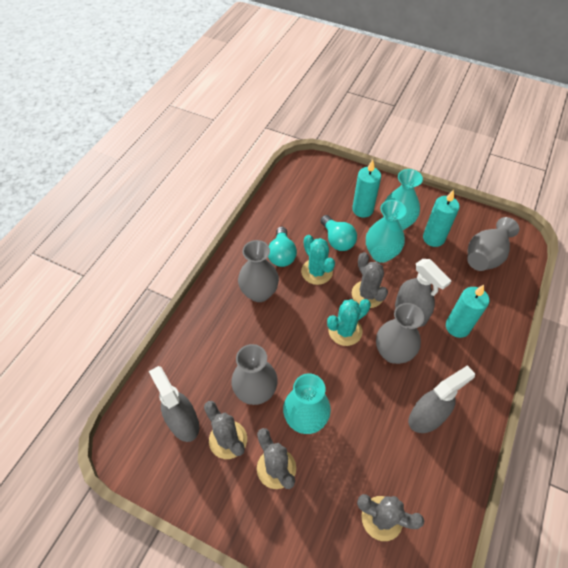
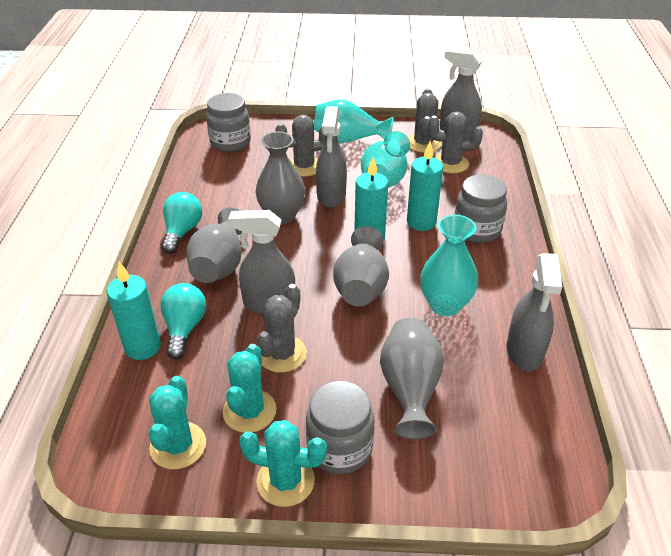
grey jar: 0 -> 3
grey spray bottle: 3 -> 4
turquoise cactus: 2 -> 3

